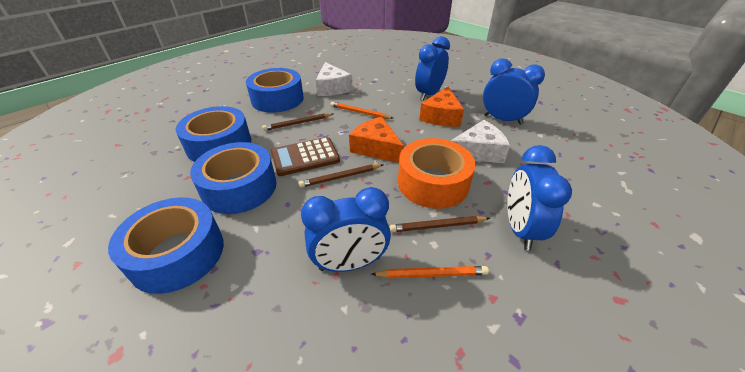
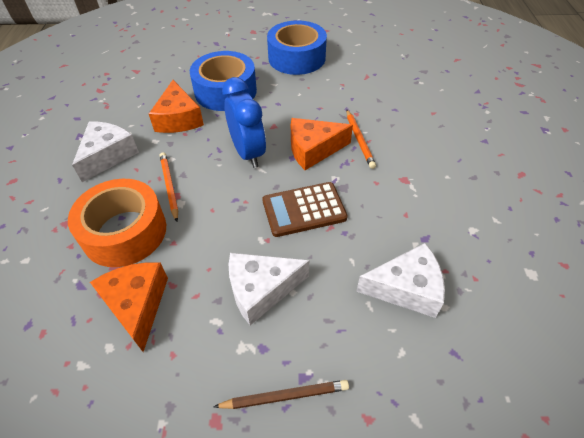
blue clock: 4 -> 1
blue tape: 4 -> 2
brown pencil: 3 -> 1
orange cheese: 2 -> 3
white cheese: 2 -> 3

